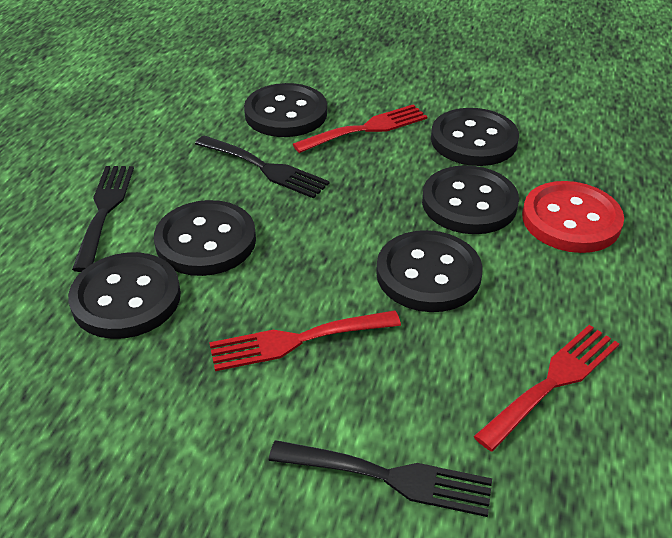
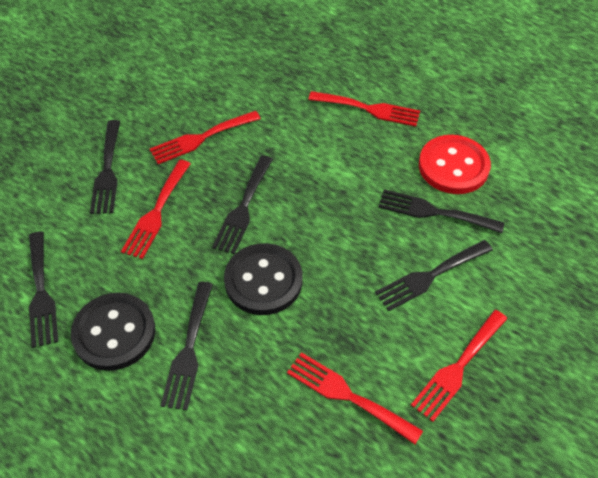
black button: 6 -> 2
black fork: 3 -> 6
red fork: 3 -> 5

